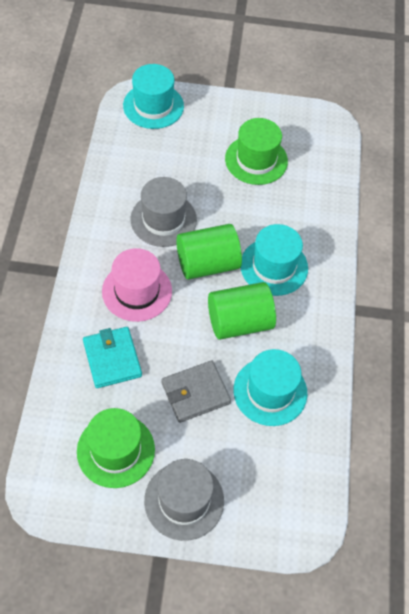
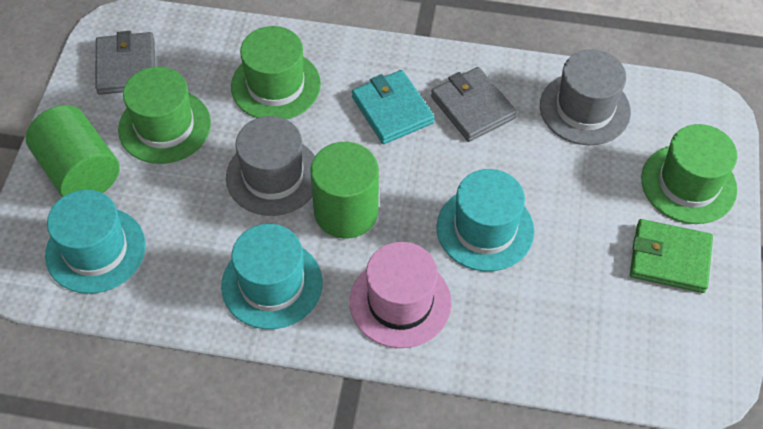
green hat: 2 -> 3
green wallet: 0 -> 1
grey wallet: 1 -> 2

